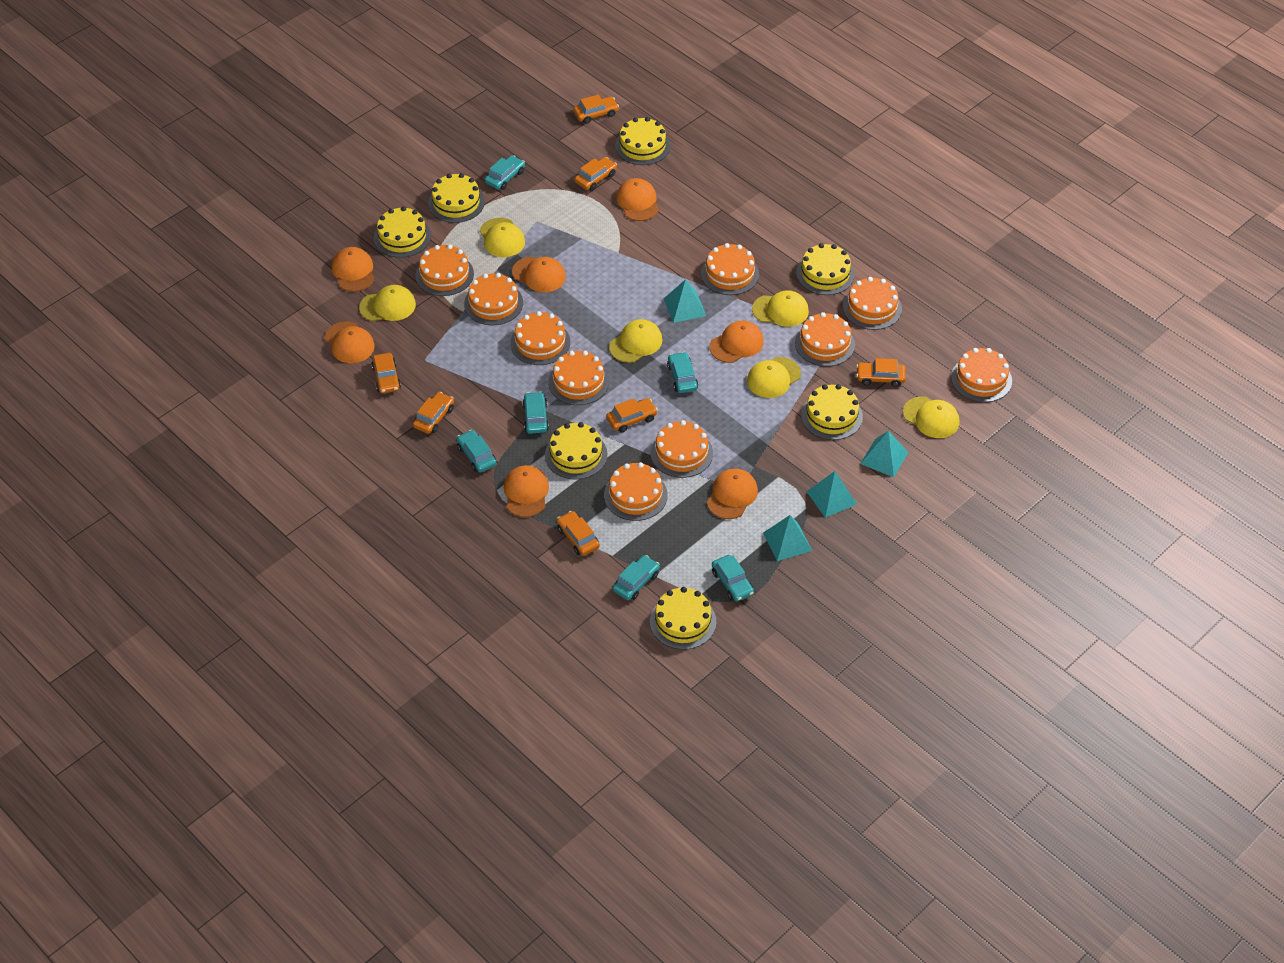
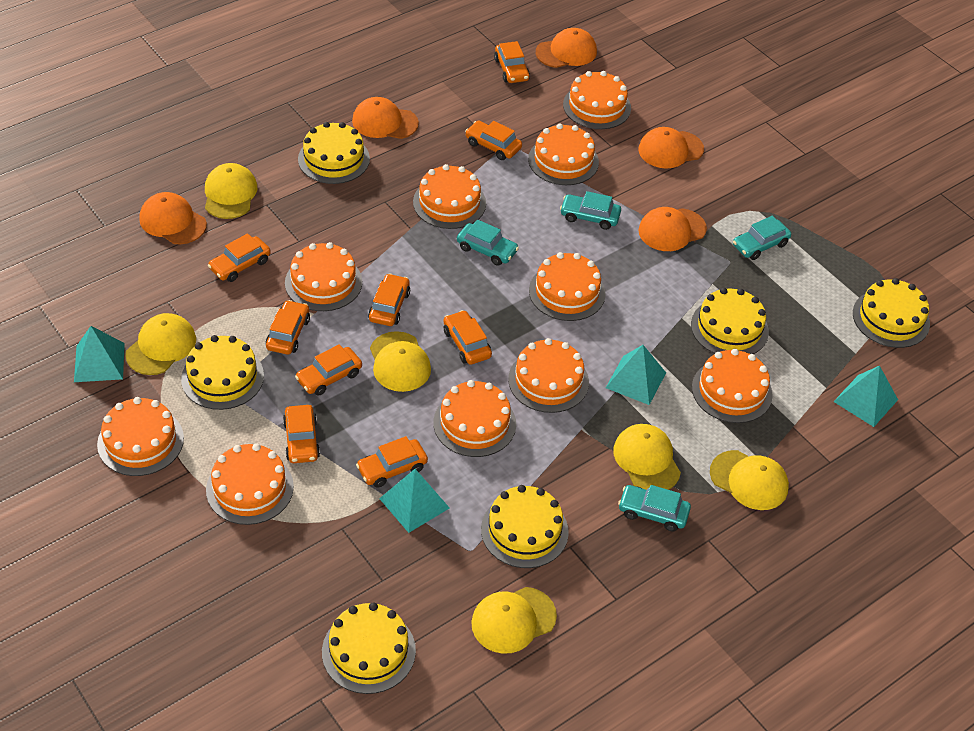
orange cap: 7 -> 5
orange car: 7 -> 9
turquoise car: 6 -> 4
yellow cake: 7 -> 6

